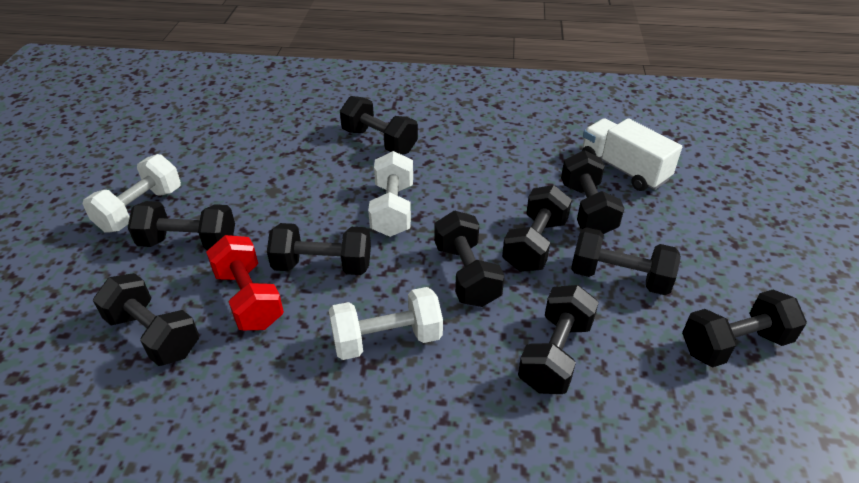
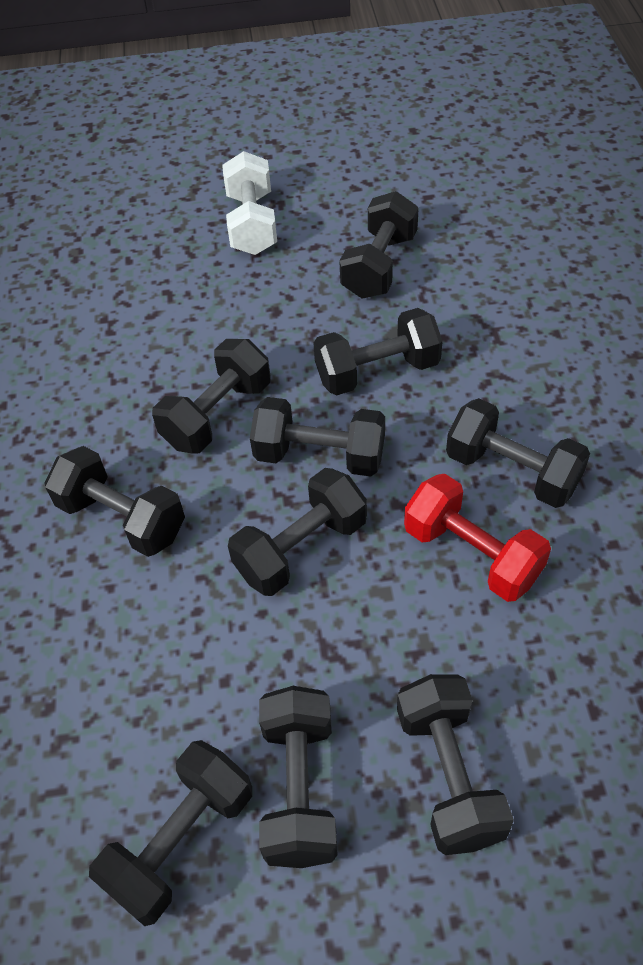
white dumbbell: 3 -> 1
white truck: 1 -> 0

